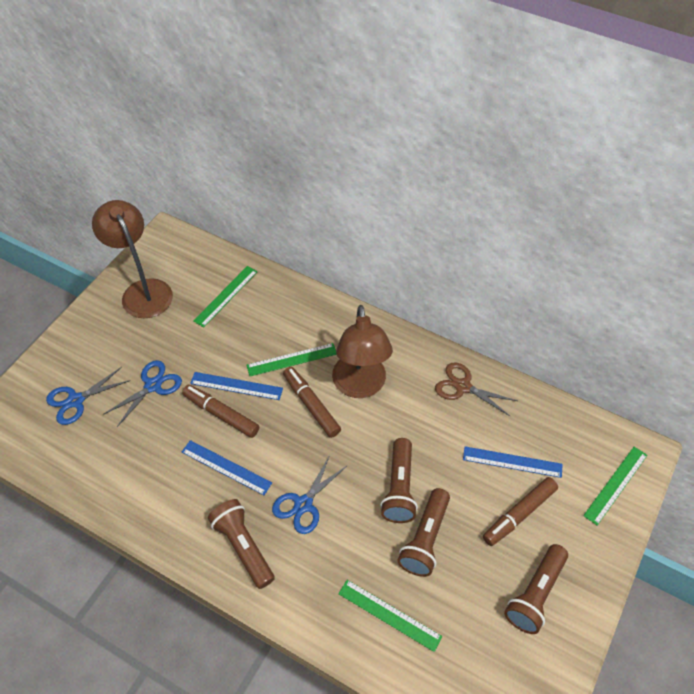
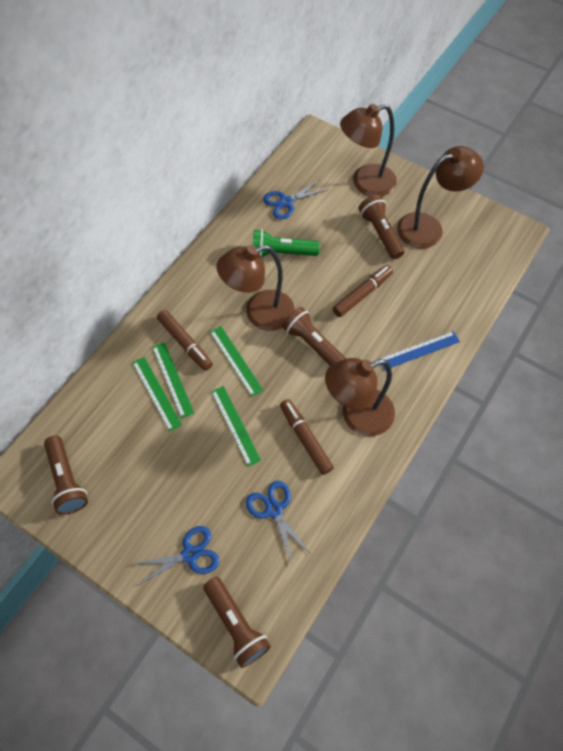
blue ruler: 3 -> 1
brown lamp: 2 -> 4
brown scissors: 1 -> 0
green flashlight: 0 -> 1

